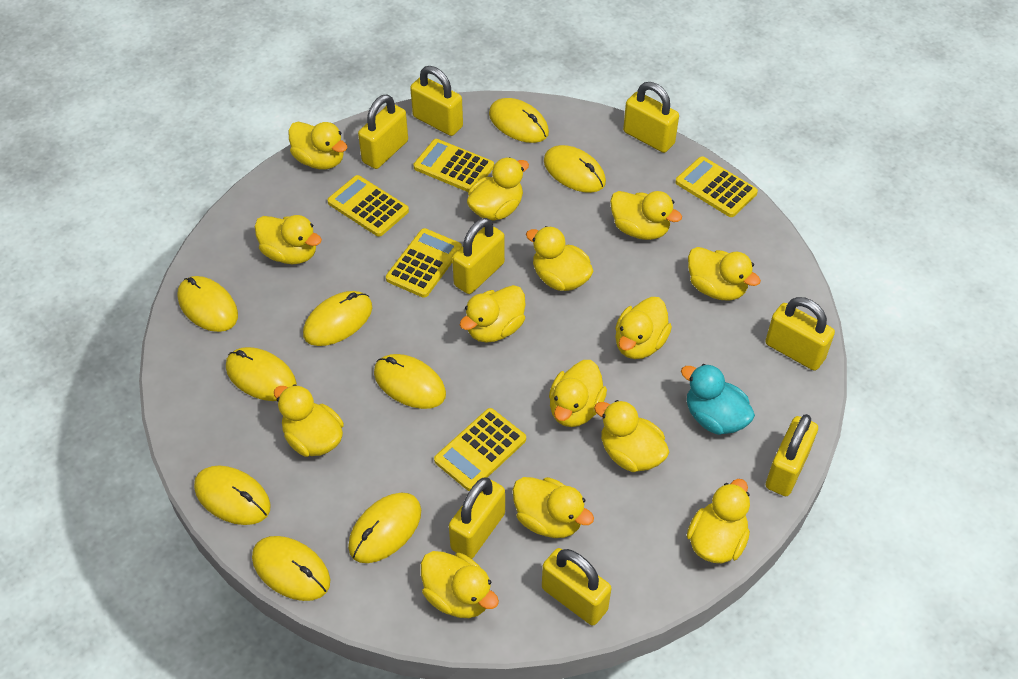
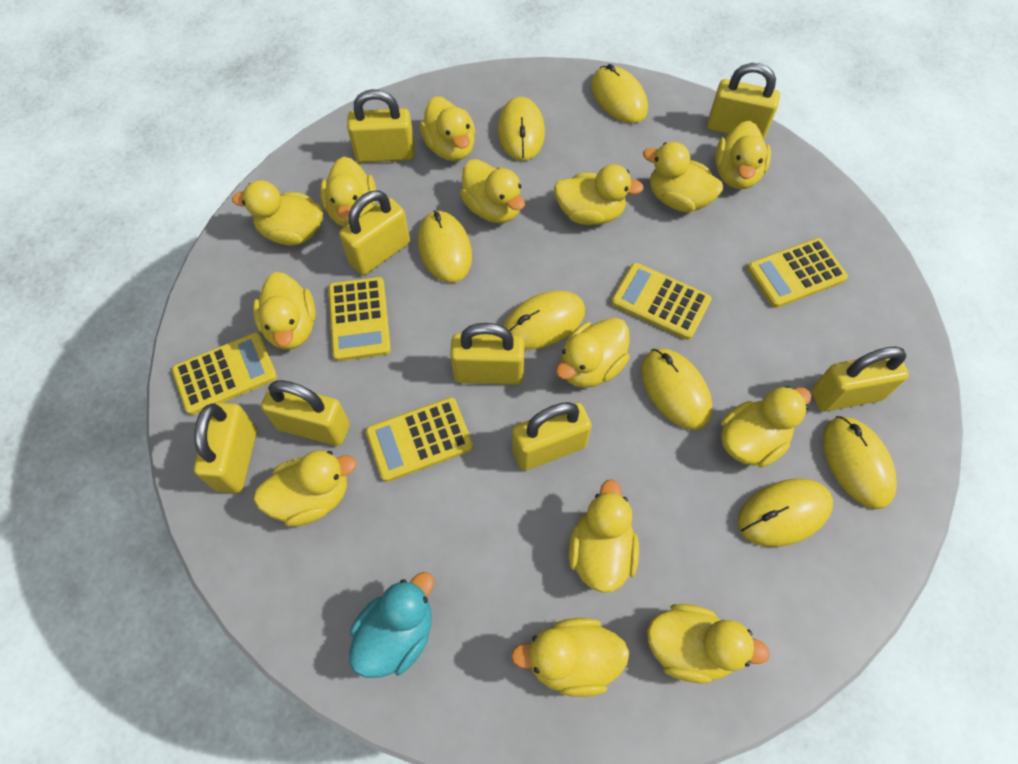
yellow mouse: 9 -> 7

